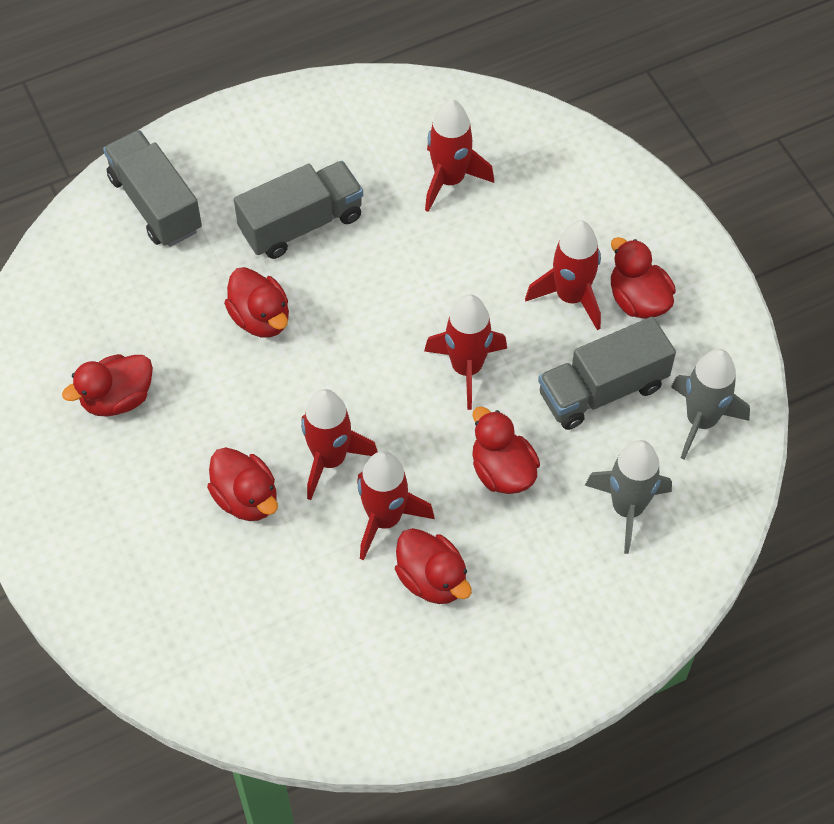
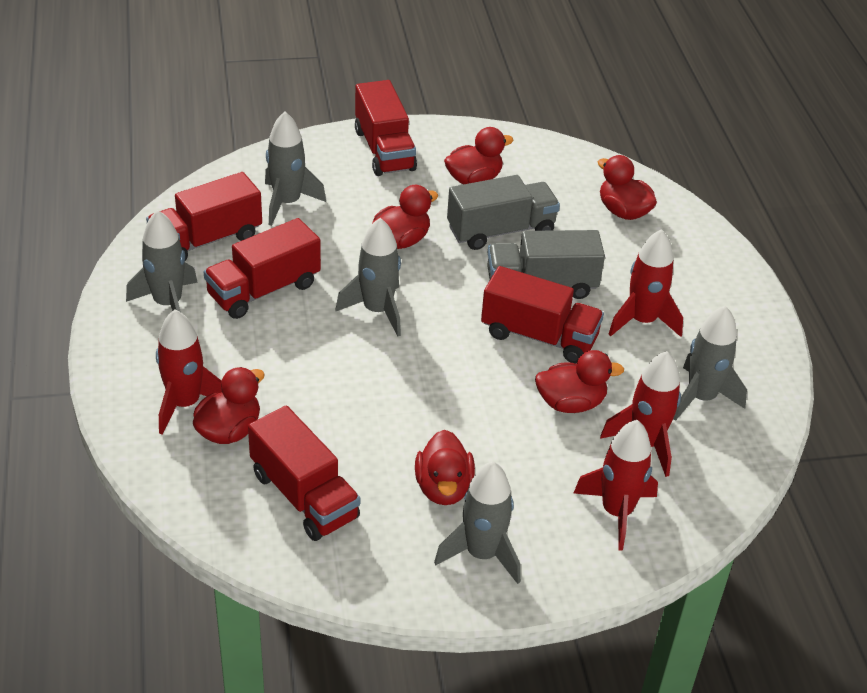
grey rocket: 2 -> 5
grey truck: 3 -> 2
red rocket: 5 -> 4
red truck: 0 -> 5

